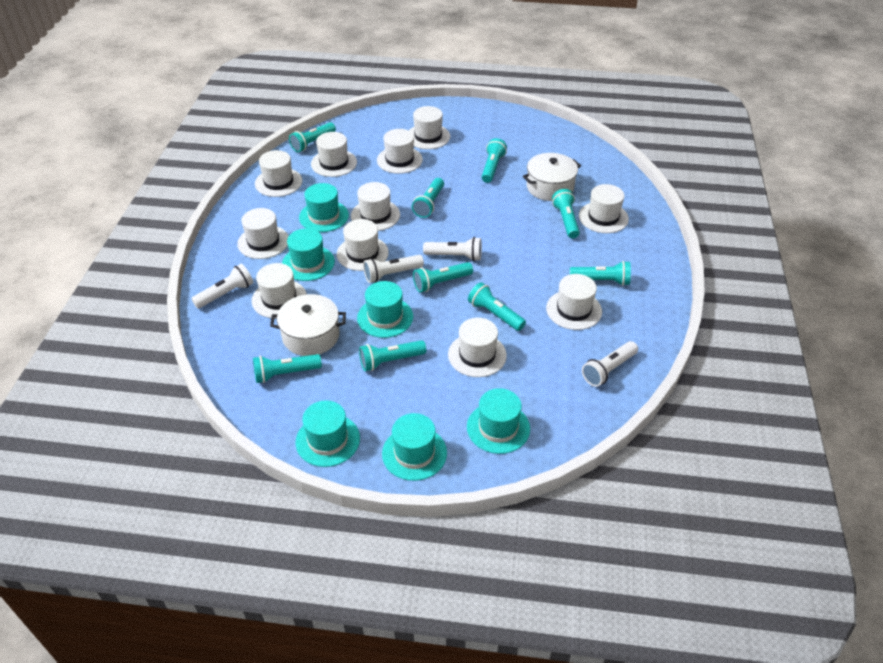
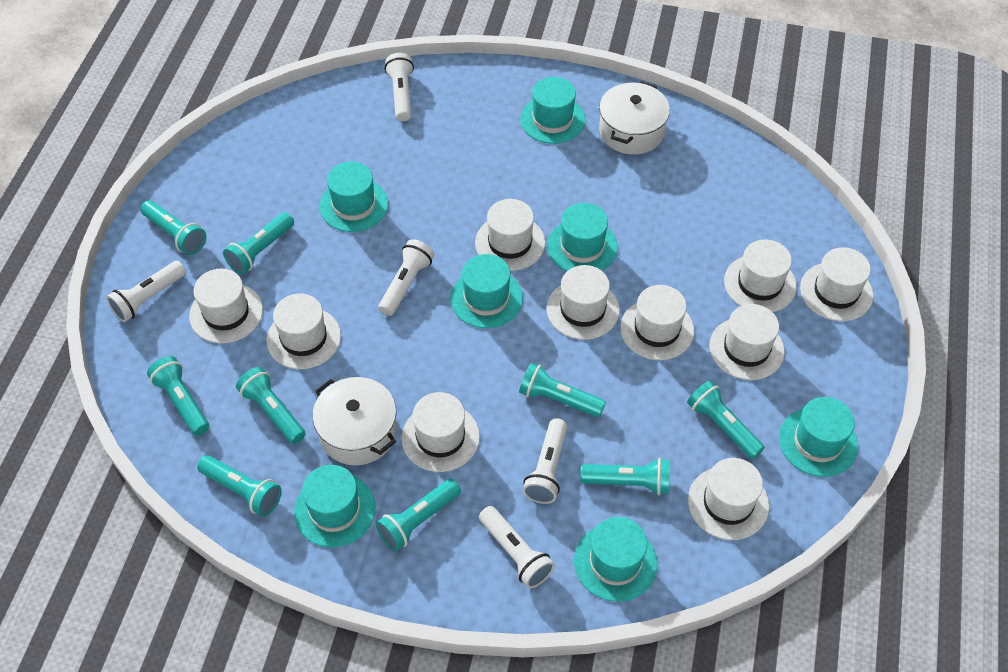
turquoise hat: 6 -> 7
white flashlight: 4 -> 5
white hat: 11 -> 10

